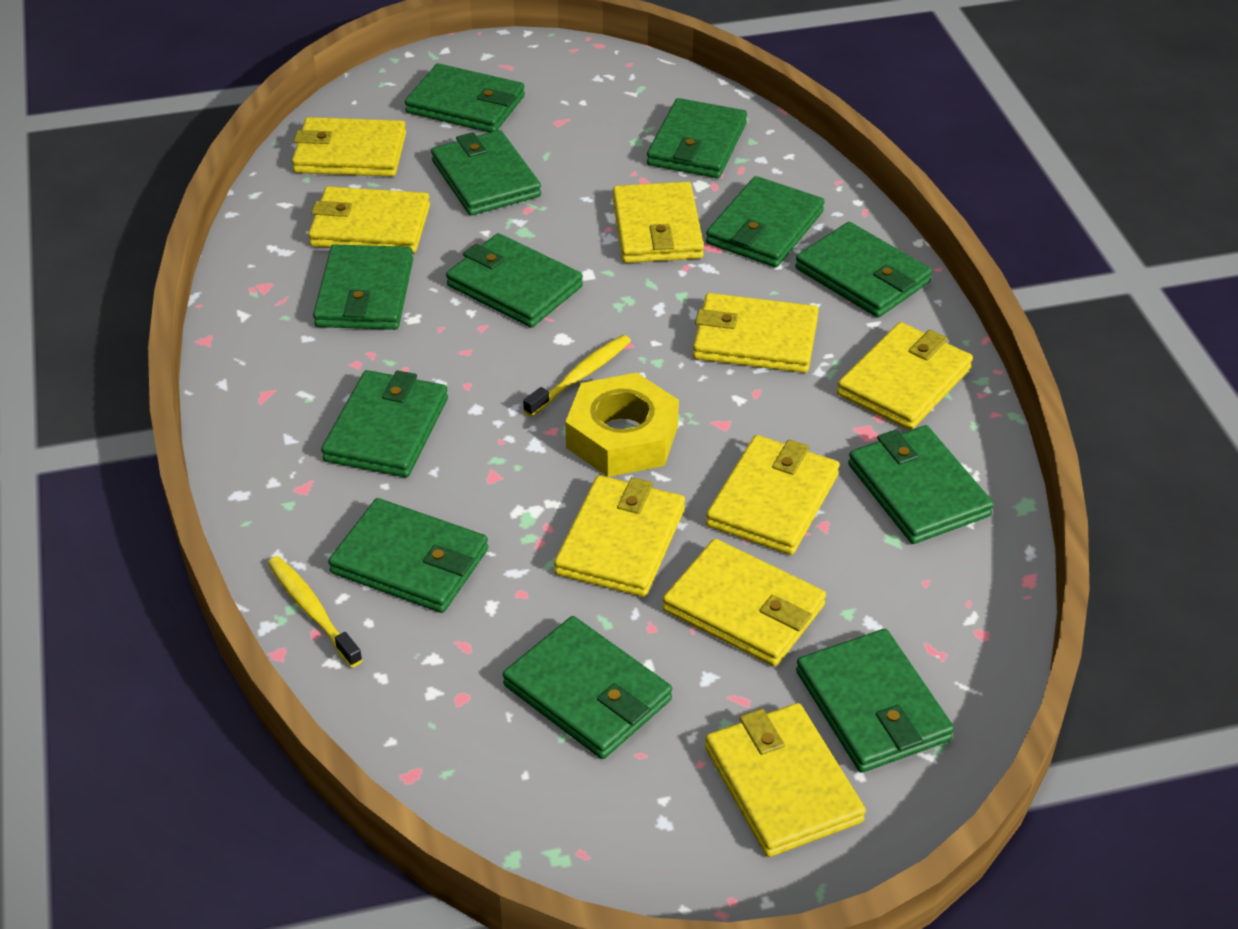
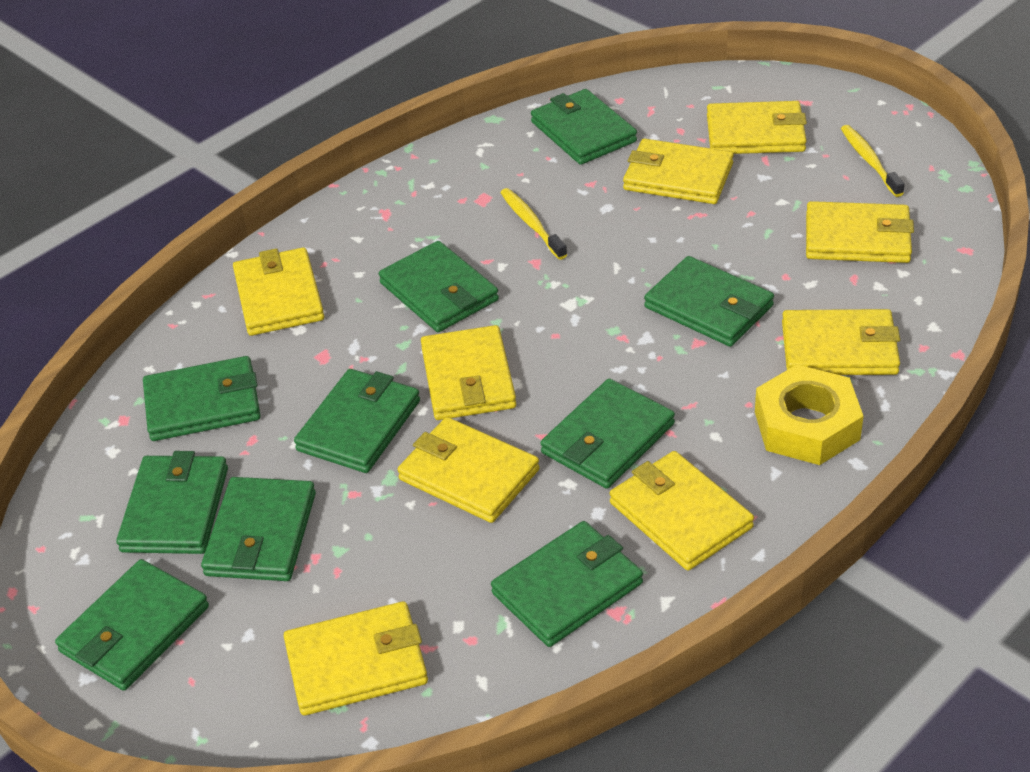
green wallet: 12 -> 10

